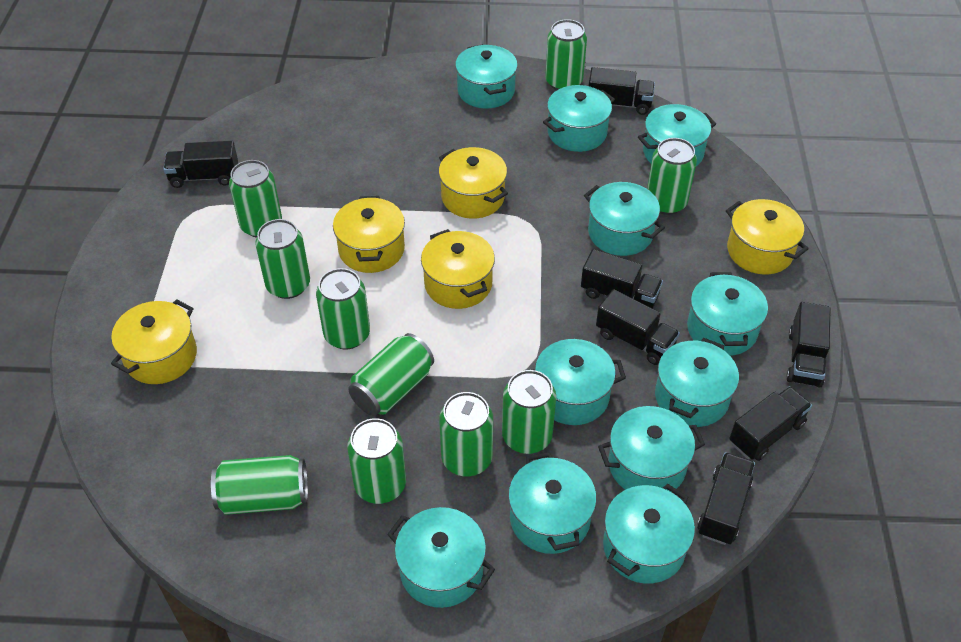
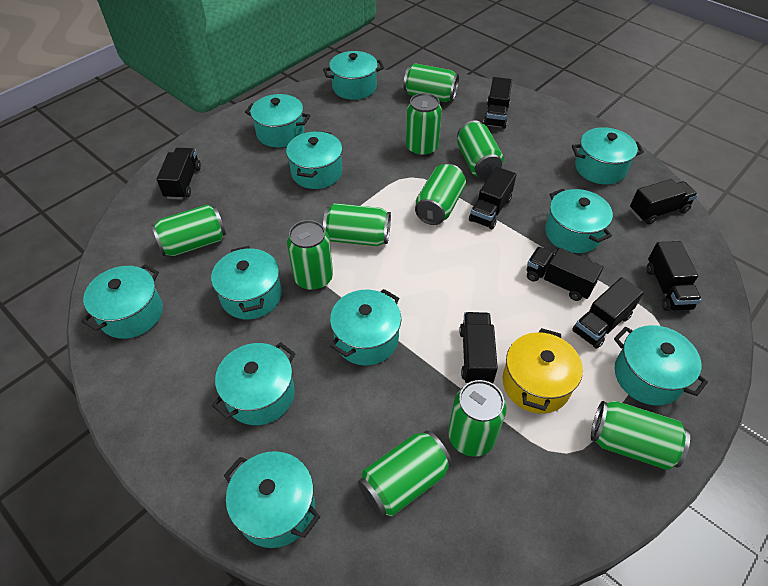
black truck: 7 -> 8
yellow pot: 5 -> 1

